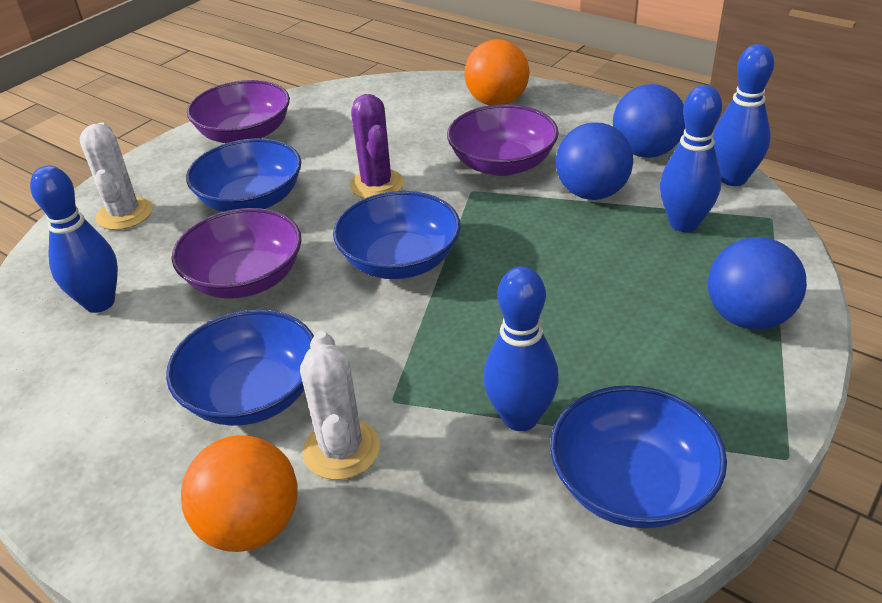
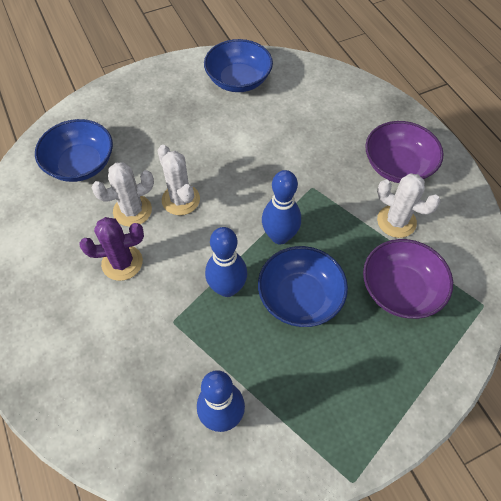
blue ball: 3 -> 0
blue bowl: 4 -> 3
blue bowling pin: 4 -> 3
orange ball: 2 -> 0
purple bowl: 3 -> 2
white cactus: 2 -> 3

